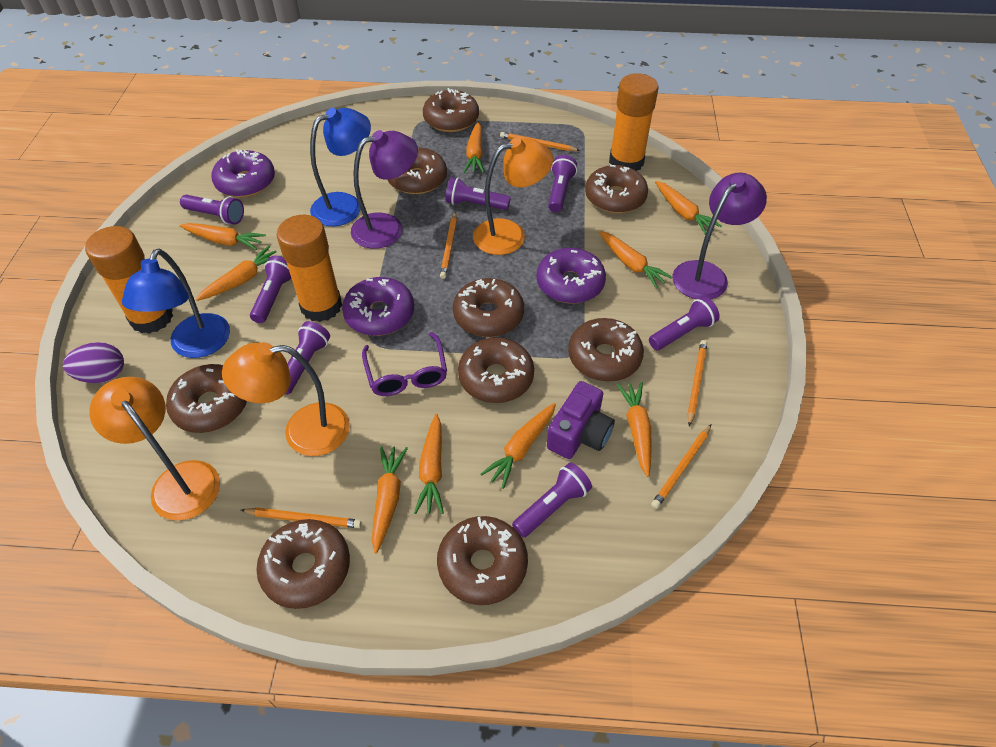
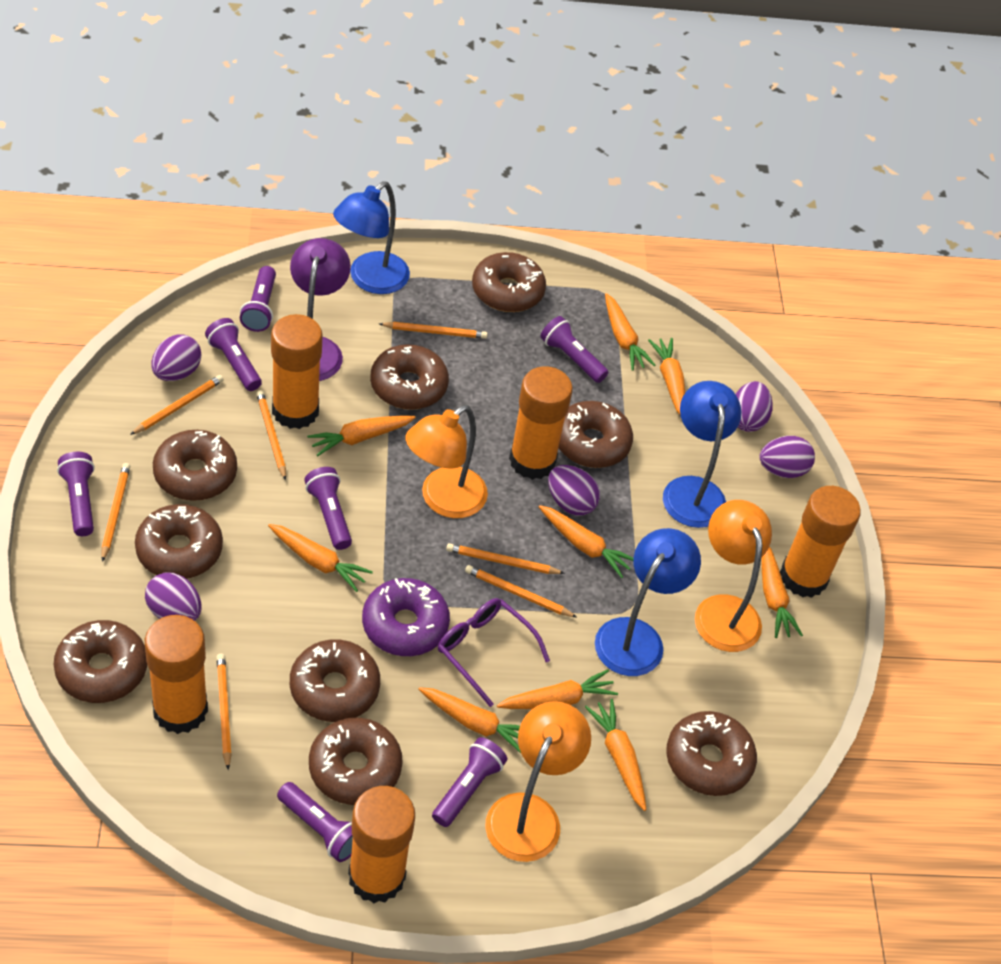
blue lamp: 2 -> 3
orange glue stick: 3 -> 5
orange pencil: 5 -> 7
purple camera: 1 -> 0
purple donut: 3 -> 1
purple egg: 1 -> 5
purple lamp: 2 -> 1

